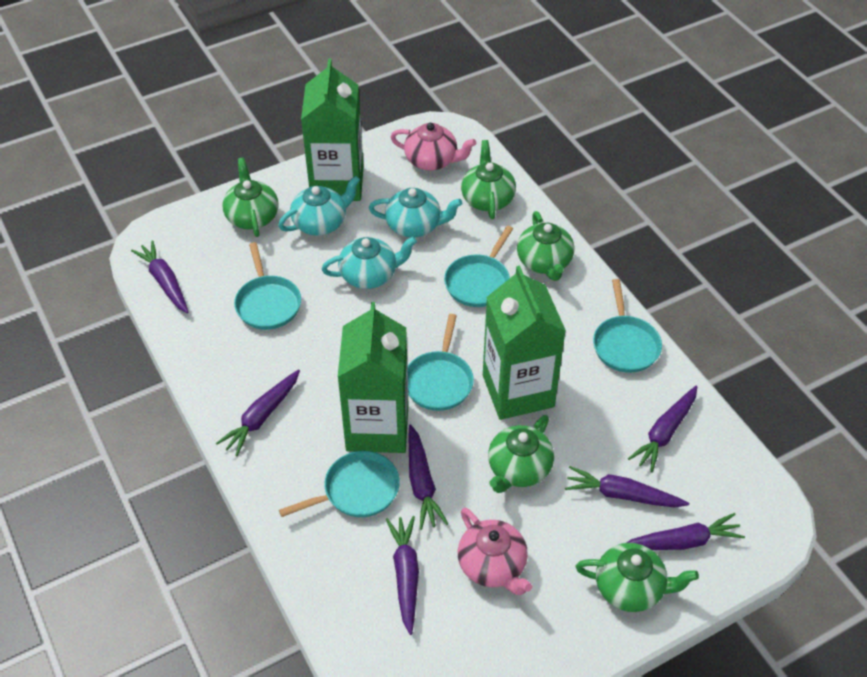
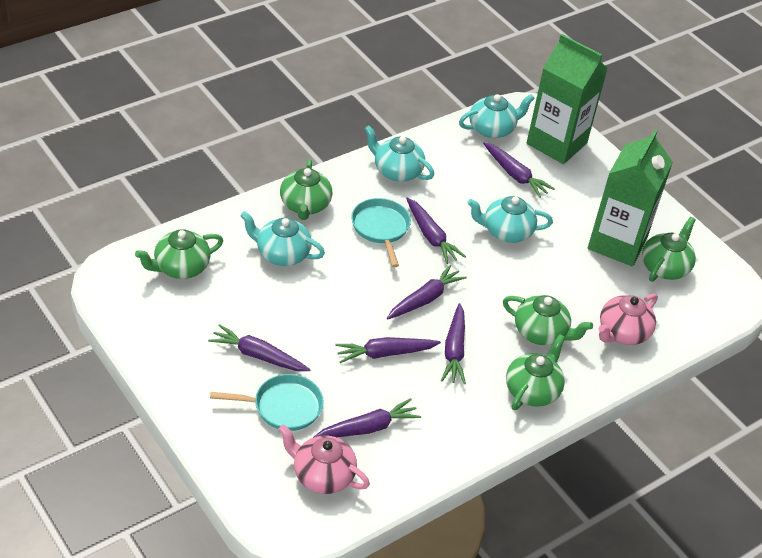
green carton: 3 -> 2
turquoise pan: 5 -> 2
turquoise teapot: 3 -> 4

